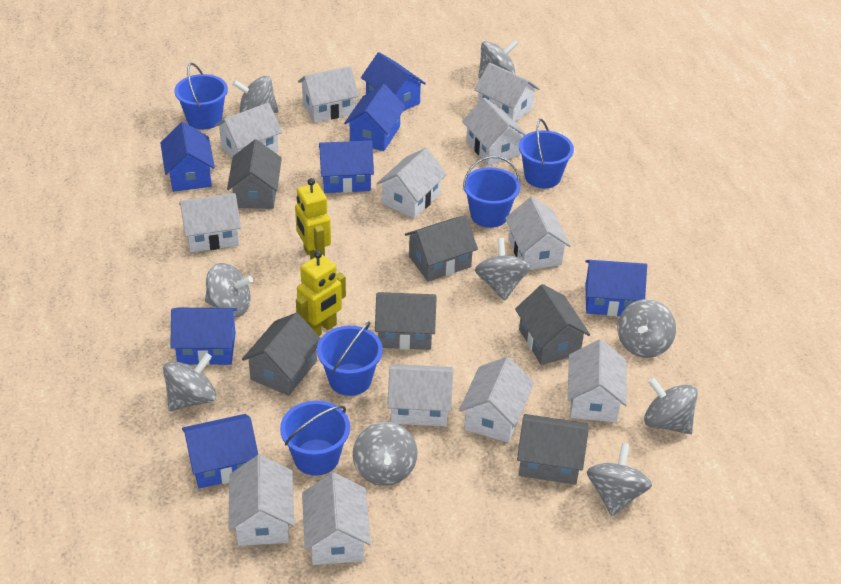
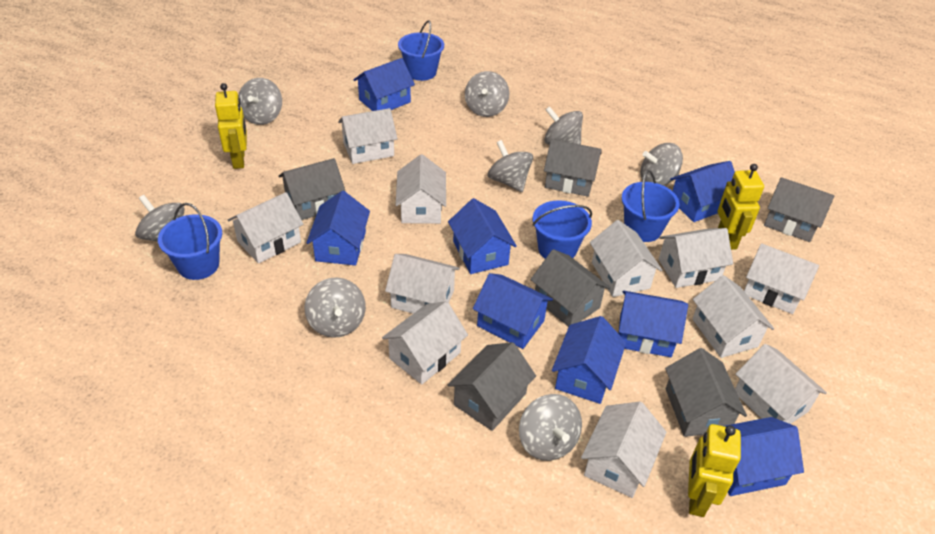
blue bucket: 5 -> 4
blue house: 7 -> 8
grey spinning top: 9 -> 8
white house: 12 -> 11
yellow robot: 2 -> 3

